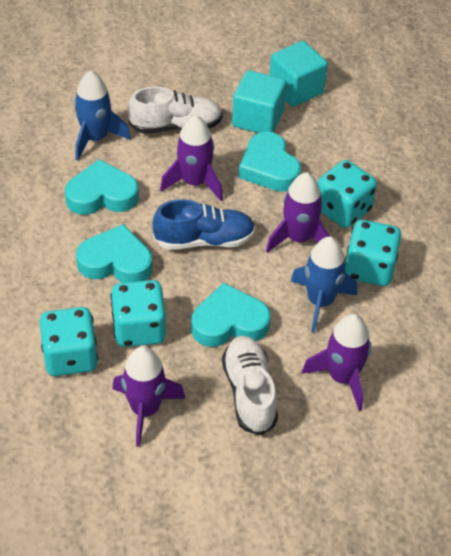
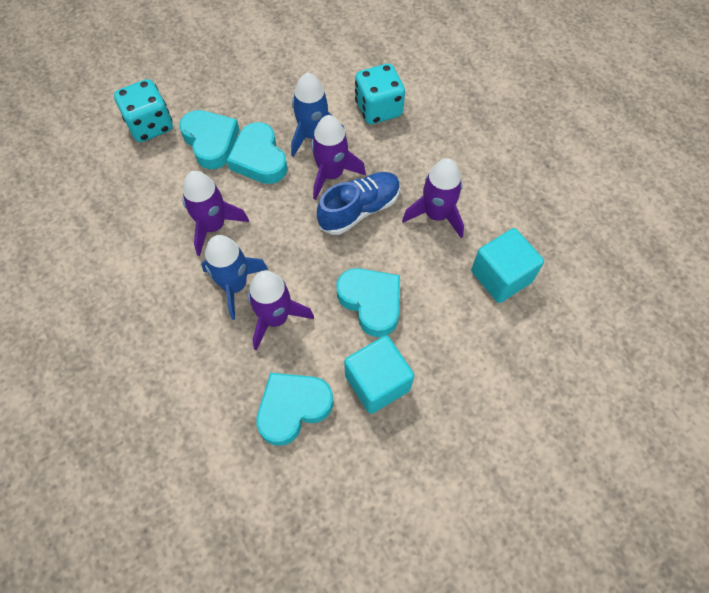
turquoise dice: 4 -> 2
white shoe: 2 -> 0

